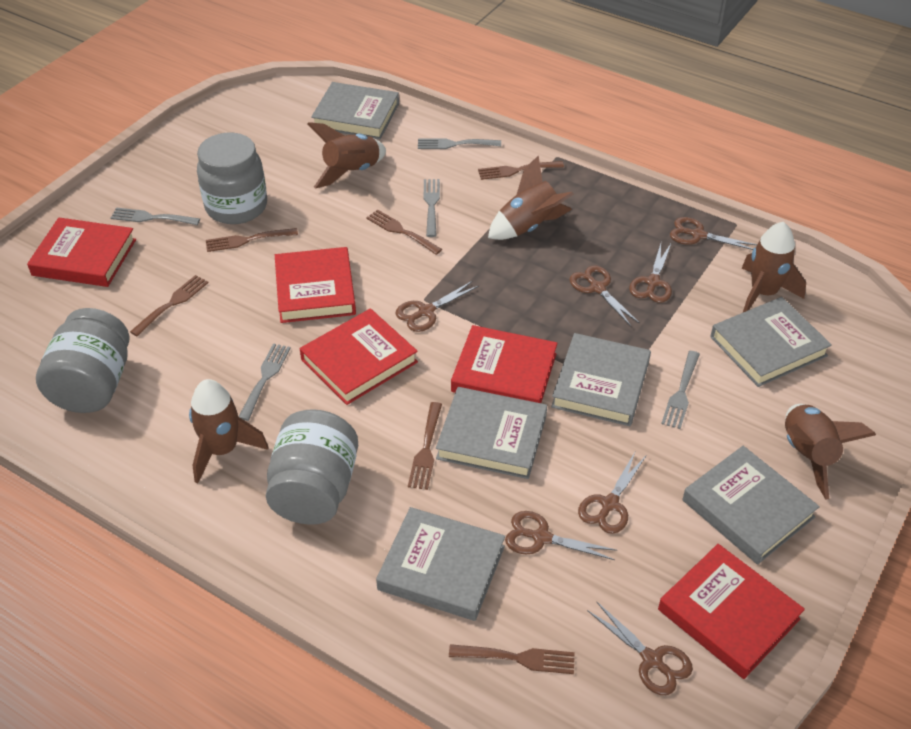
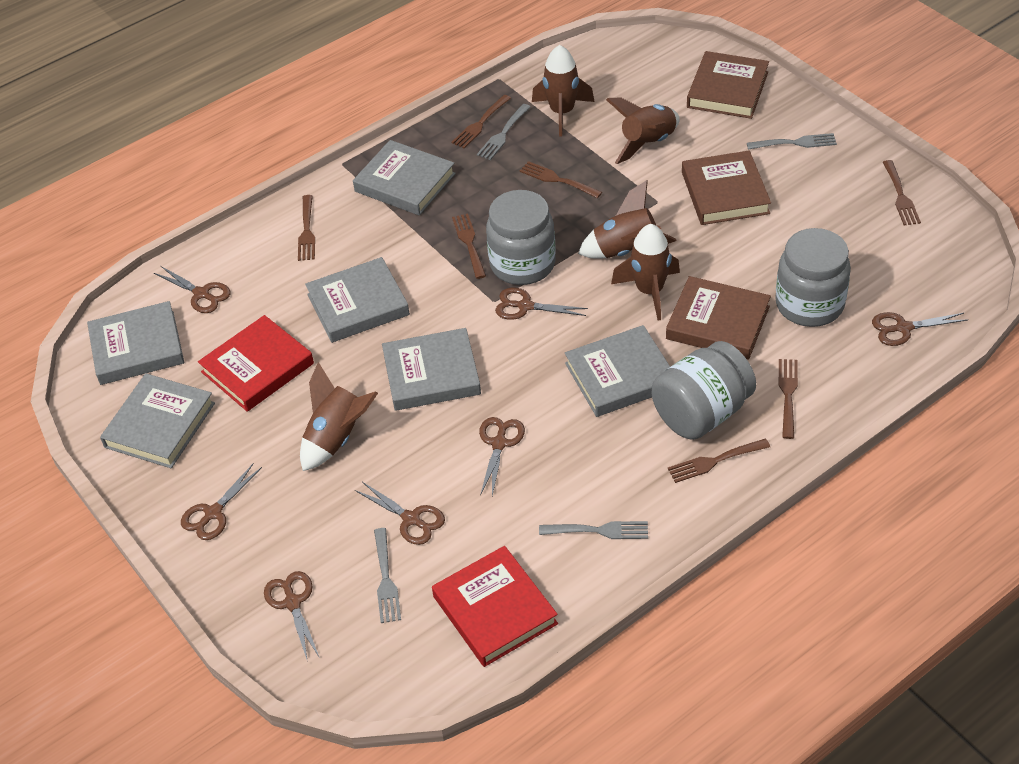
brown book: 0 -> 3
brown fork: 6 -> 7
grey fork: 5 -> 4
red book: 5 -> 2

